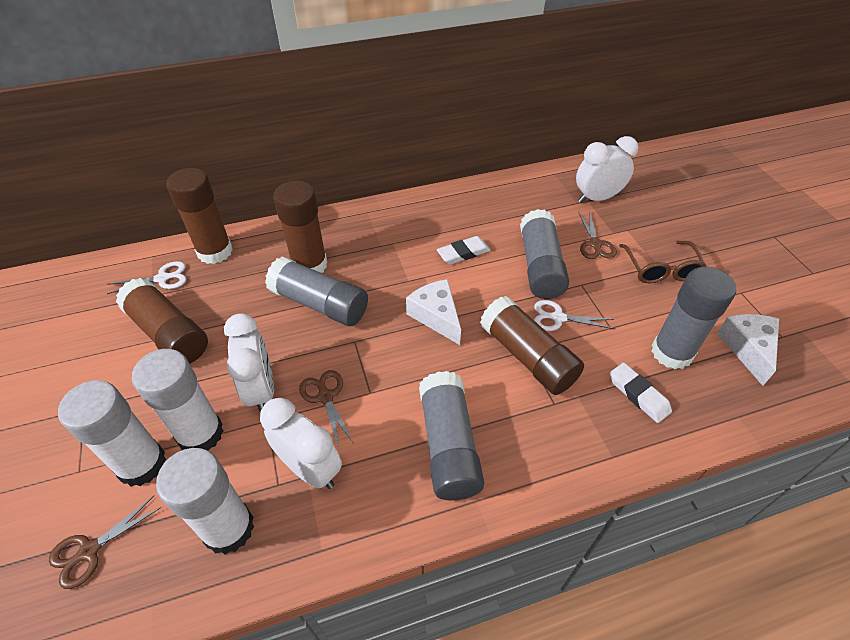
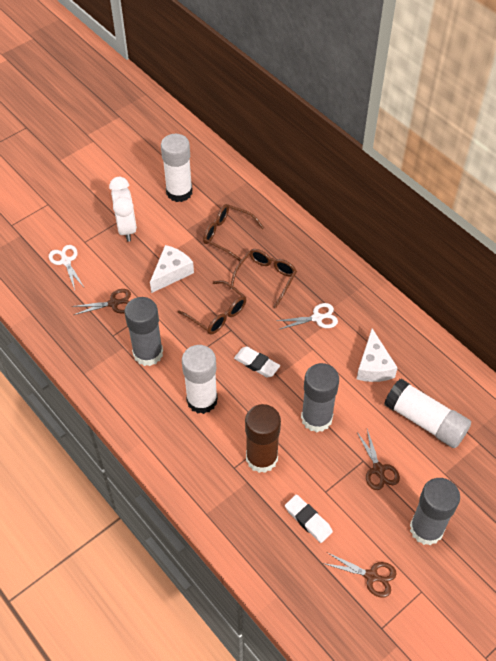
brown glasses: 1 -> 3
brown glue stick: 4 -> 1
grey glue stick: 4 -> 3
white clock: 3 -> 1

